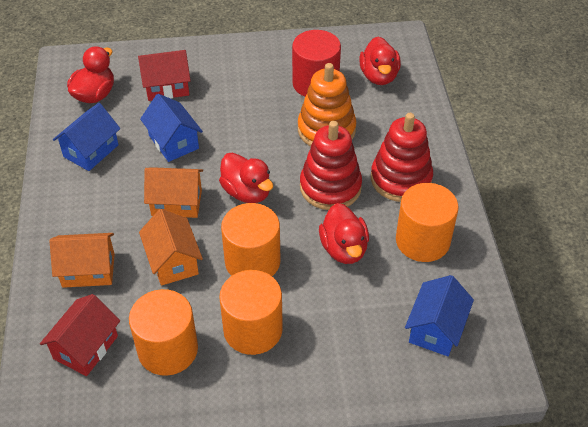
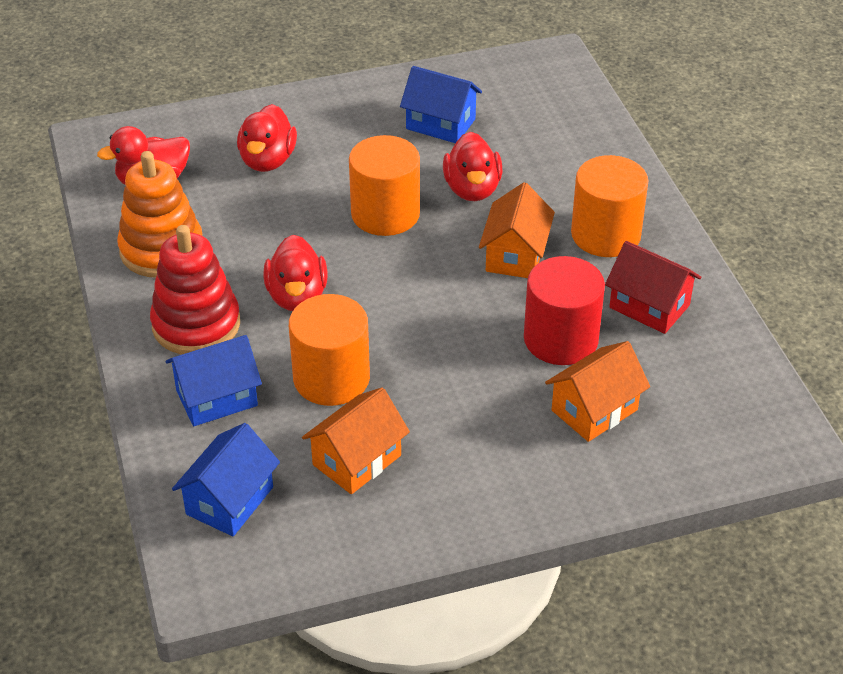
orange cylinder: 4 -> 3
red house: 2 -> 1
red stacking toy: 2 -> 1

